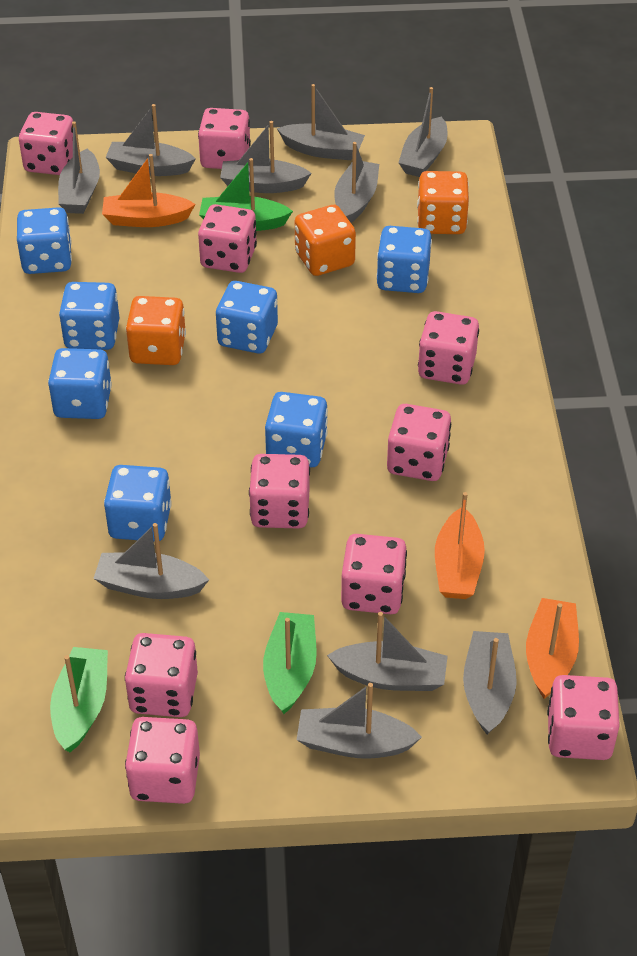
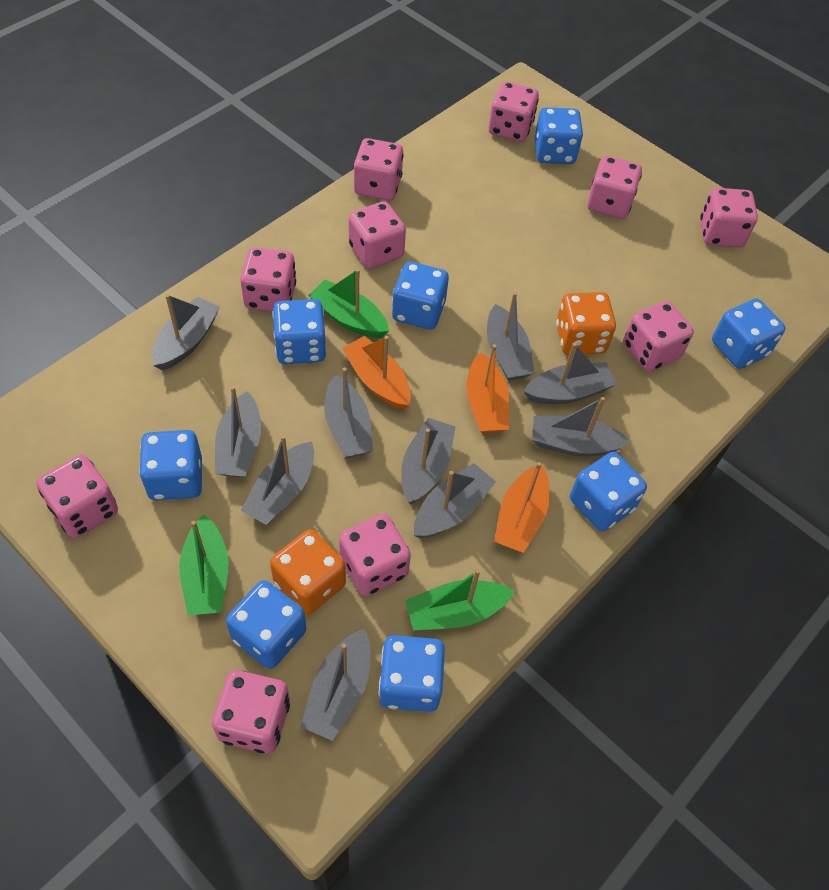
blue dice: 7 -> 8
orange dice: 3 -> 2

